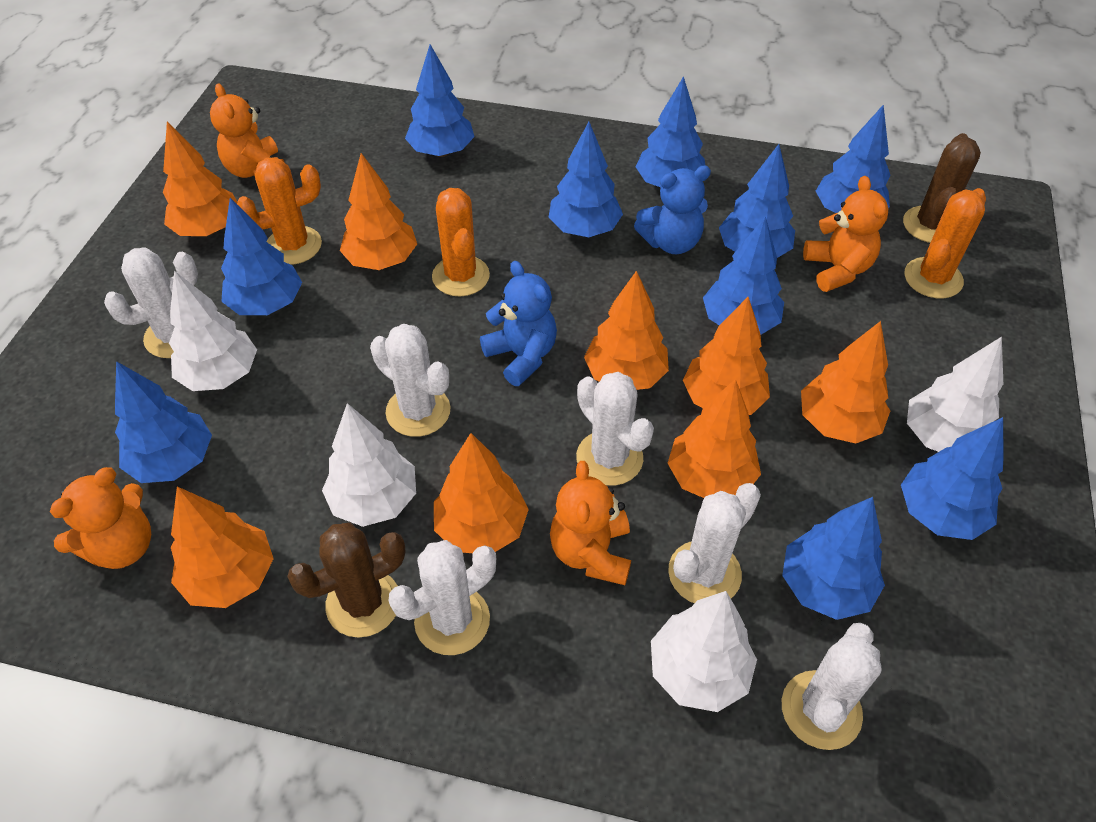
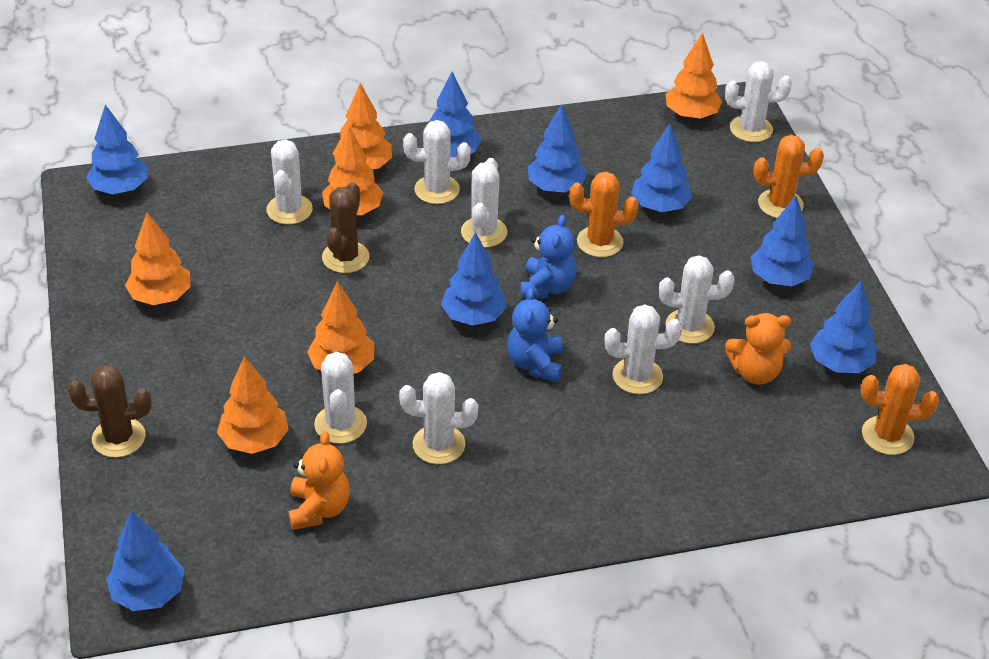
blue tree: 10 -> 8
orange teddy bear: 4 -> 2
orange tree: 8 -> 6
white cactus: 6 -> 8
white tree: 4 -> 0

